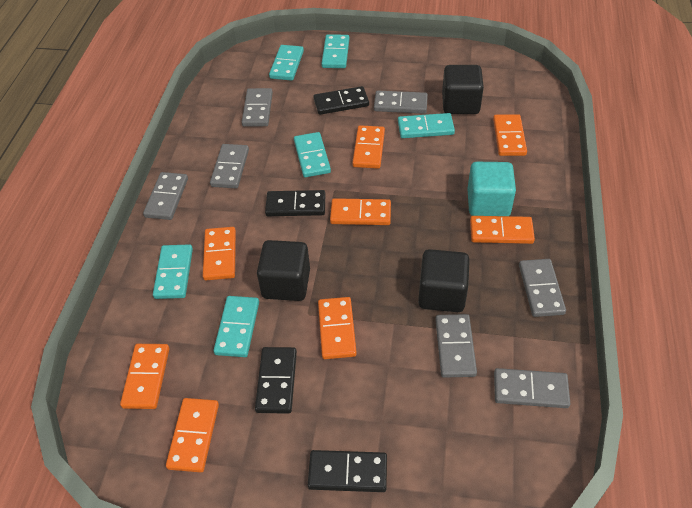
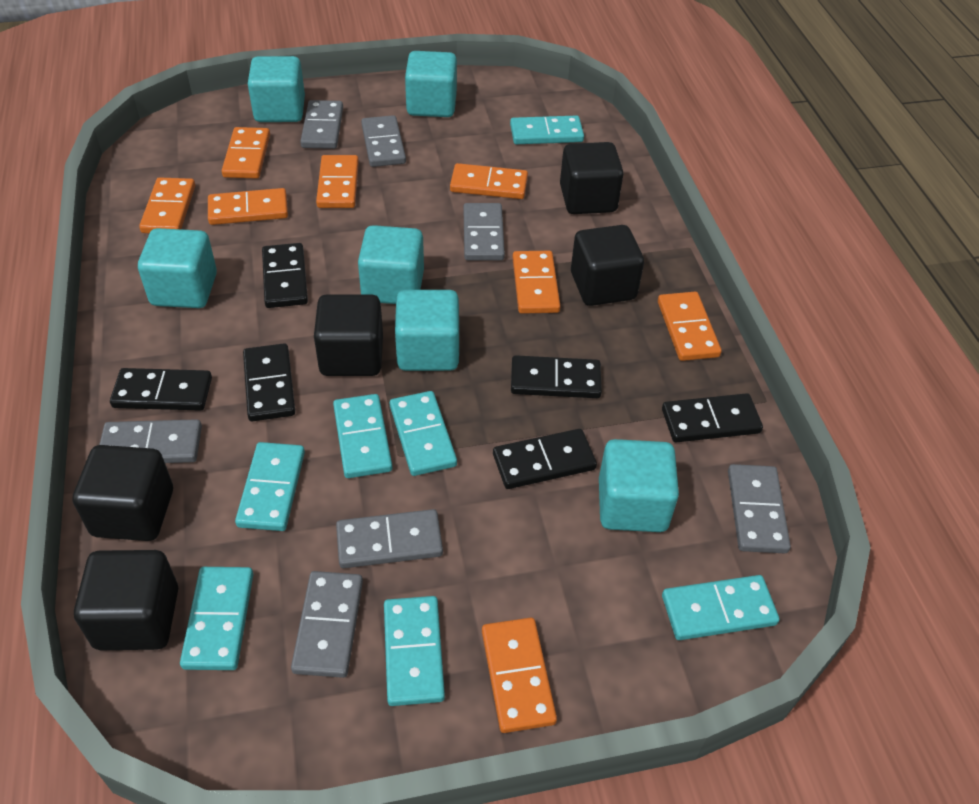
black cube: 3 -> 5
black domino: 4 -> 6
turquoise cube: 1 -> 6
turquoise domino: 6 -> 7

